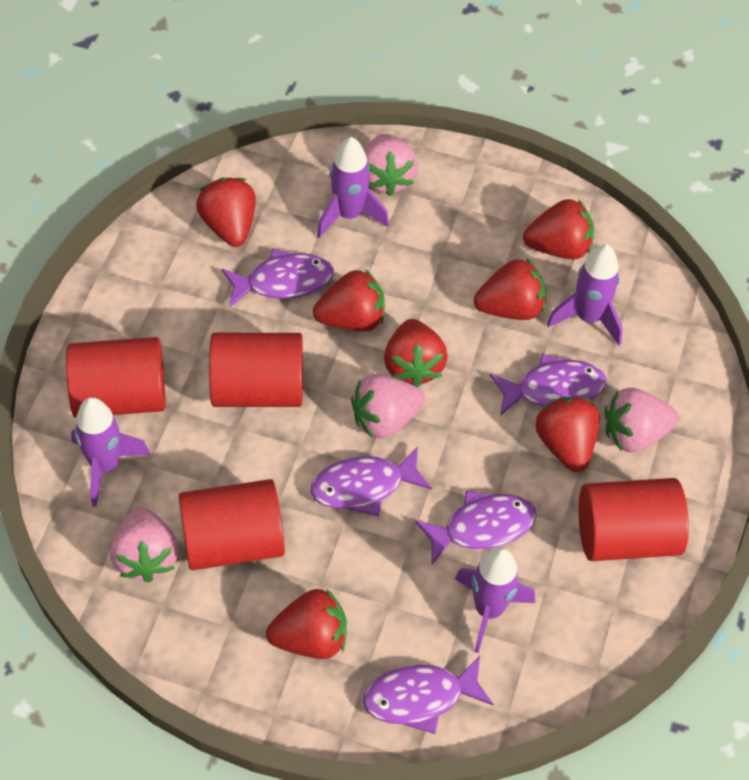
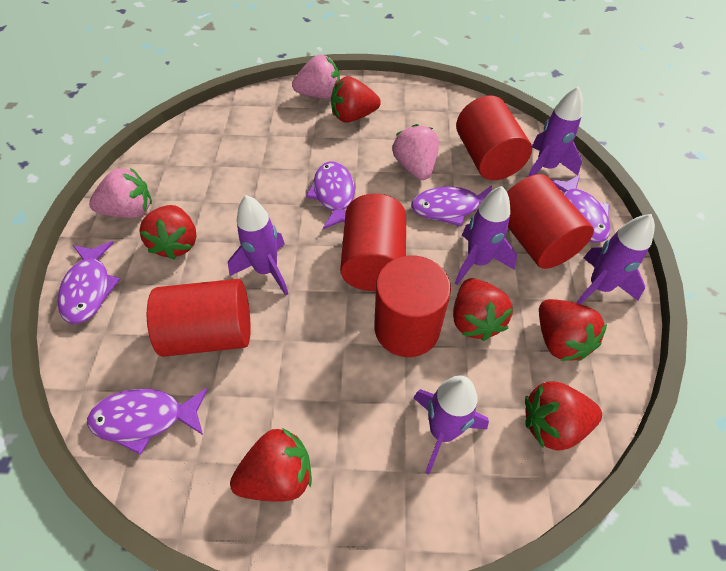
pink strawberry: 4 -> 3
purple rocket: 4 -> 5
red cylinder: 4 -> 5
red strawberry: 7 -> 6

